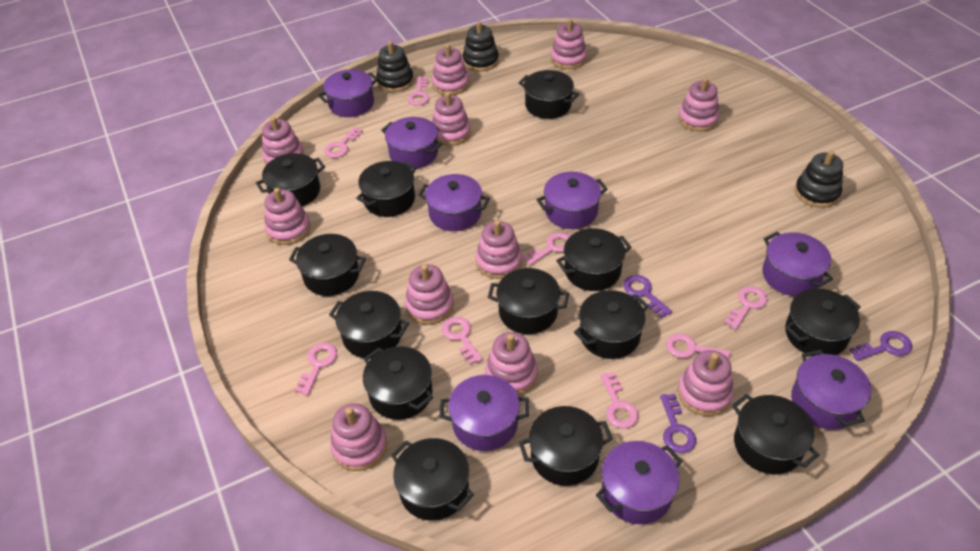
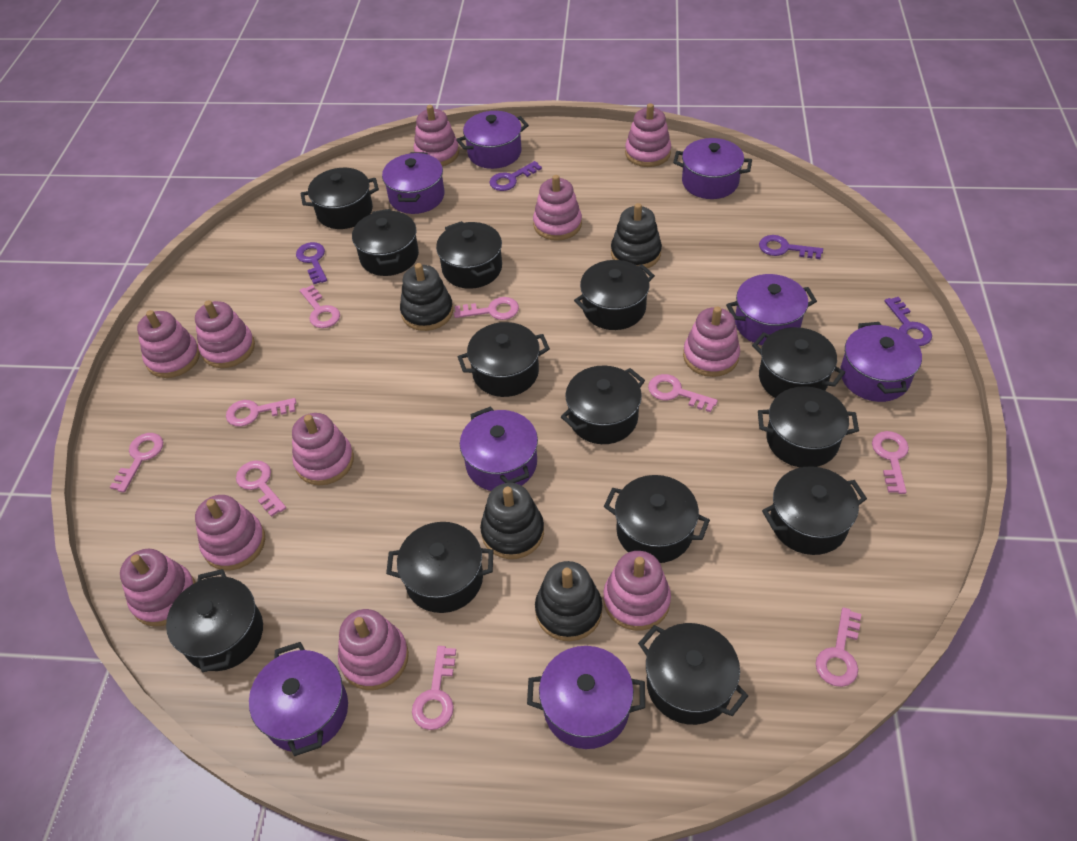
black stacking toy: 3 -> 4
pink key: 8 -> 9
purple key: 3 -> 4

